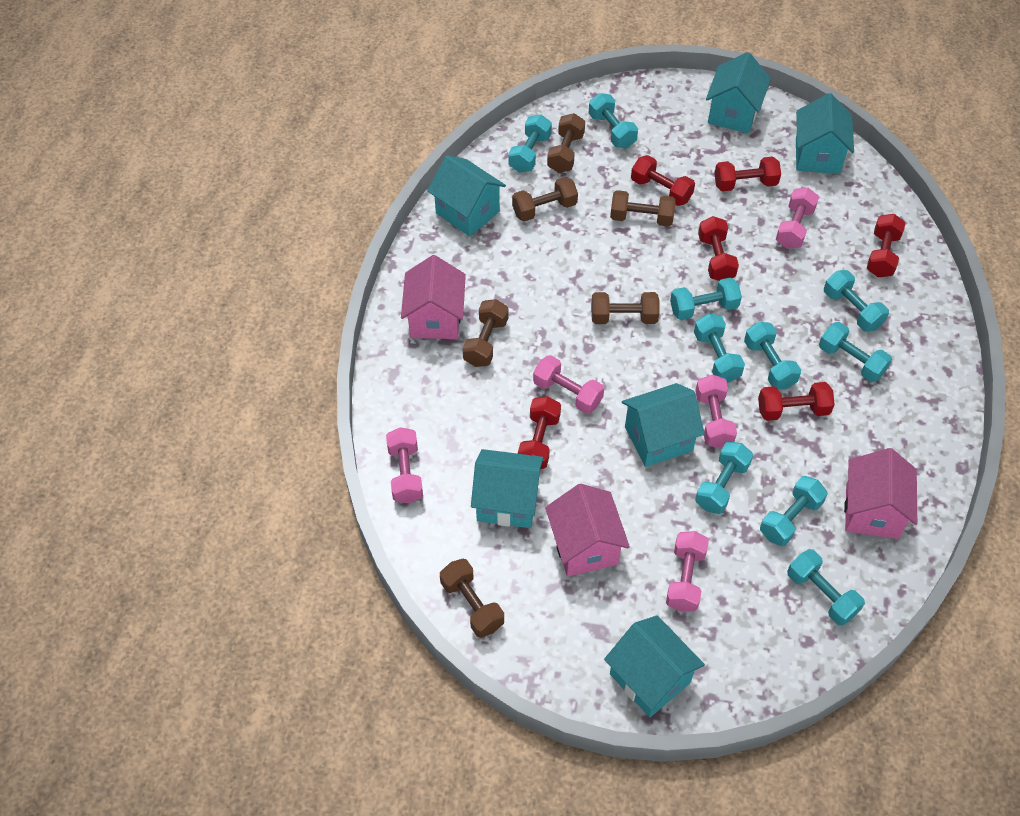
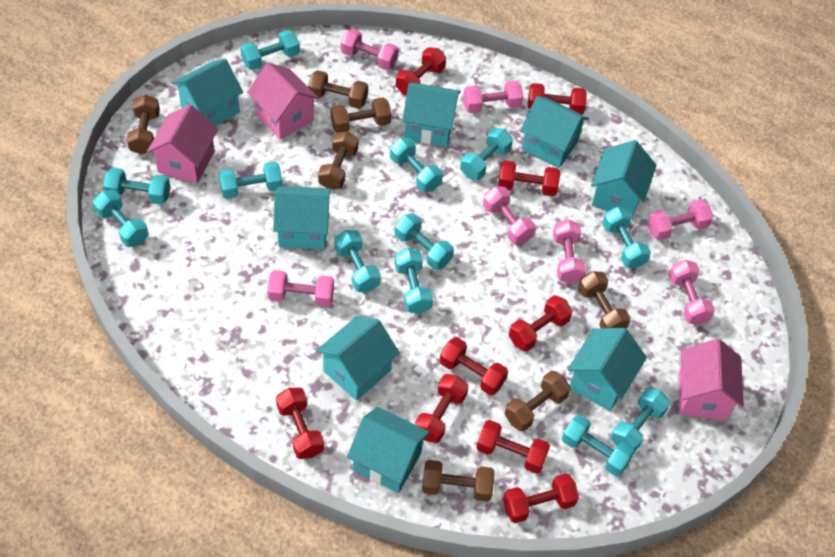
brown dumbbell: 6 -> 7
pink dumbbell: 5 -> 7
red dumbbell: 6 -> 9
turquoise dumbbell: 10 -> 12
turquoise house: 6 -> 8

